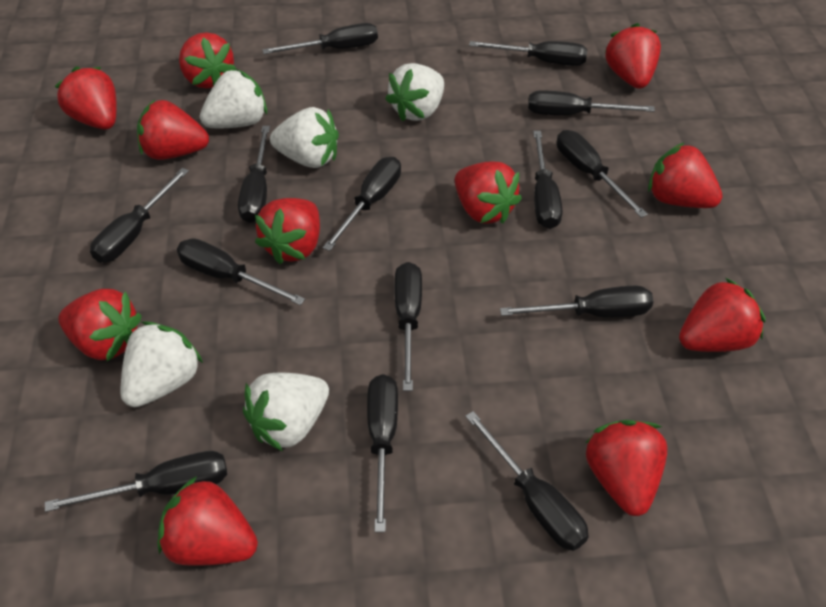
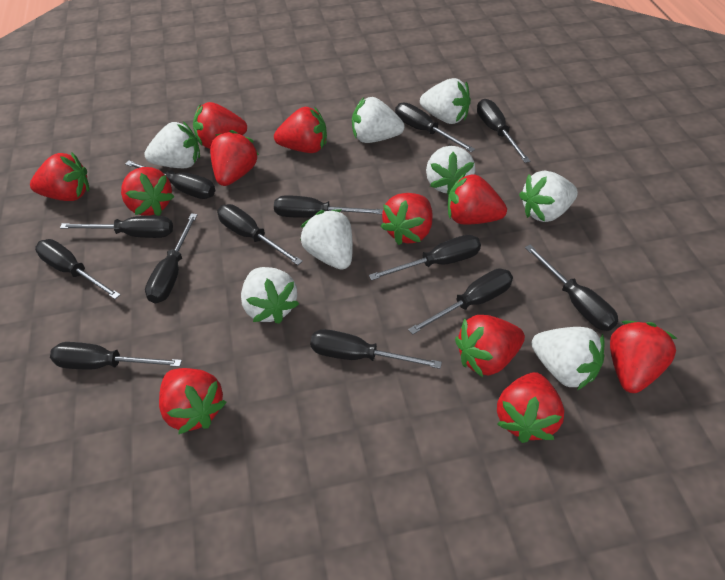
black screwdriver: 14 -> 13
white strawberry: 5 -> 8

